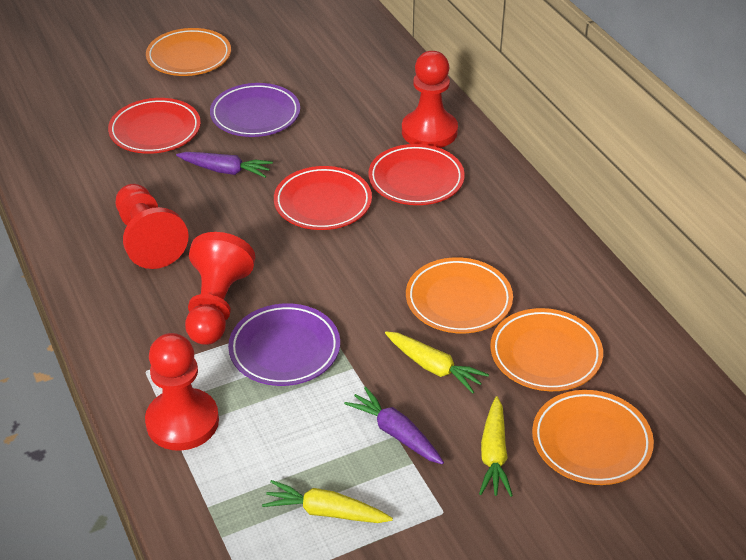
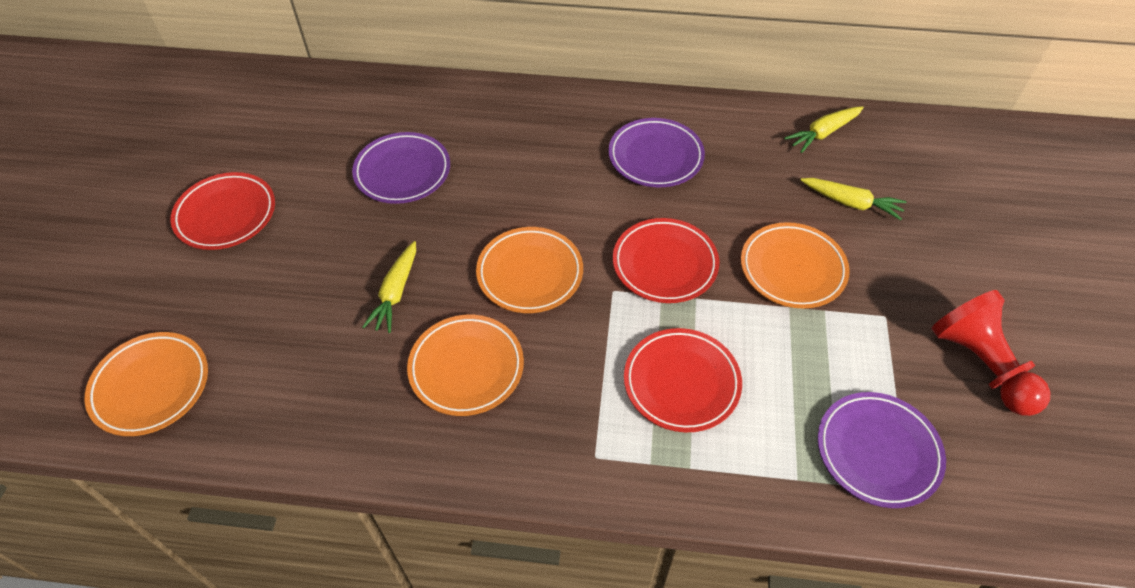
purple carrot: 2 -> 0
purple plate: 2 -> 3
red pawn: 4 -> 1

